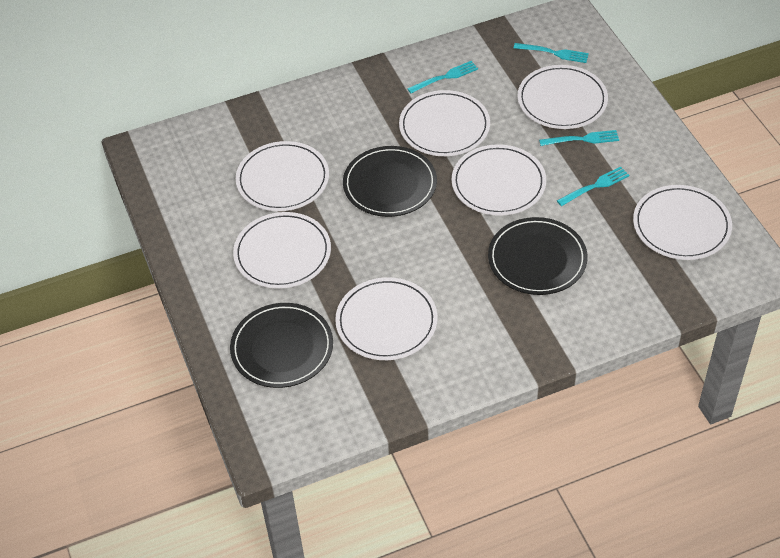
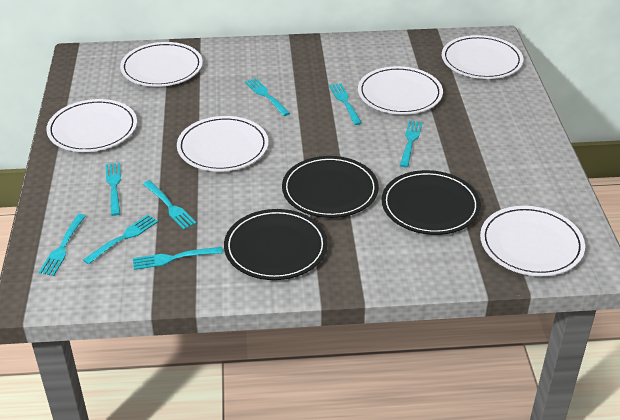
turquoise fork: 4 -> 8
white plate: 7 -> 6

